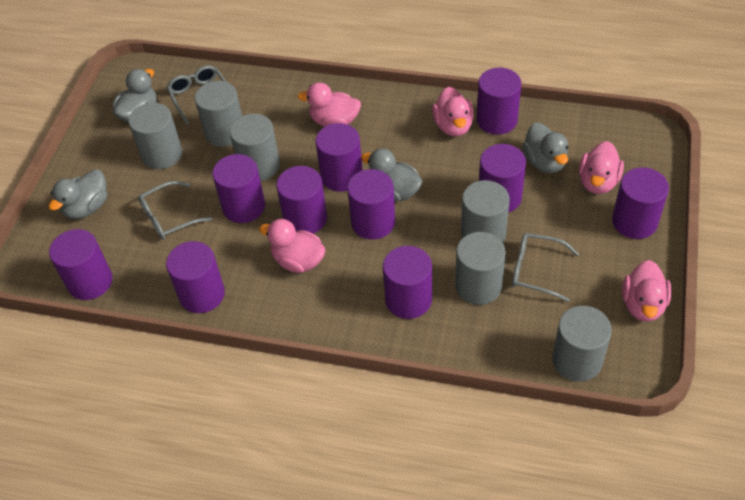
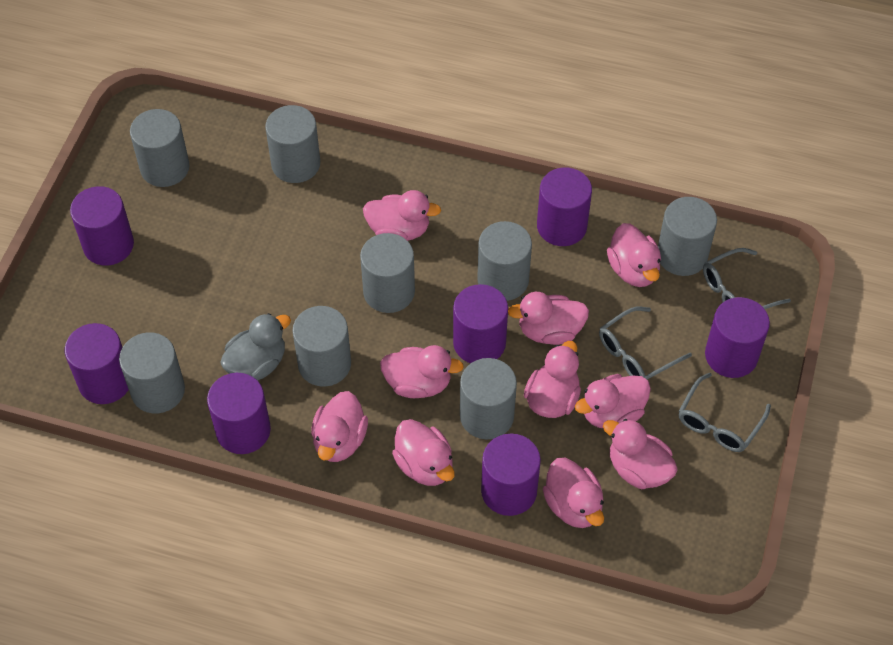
grey cylinder: 6 -> 8
grey duck: 4 -> 1
pink duck: 5 -> 10
purple cylinder: 10 -> 7

